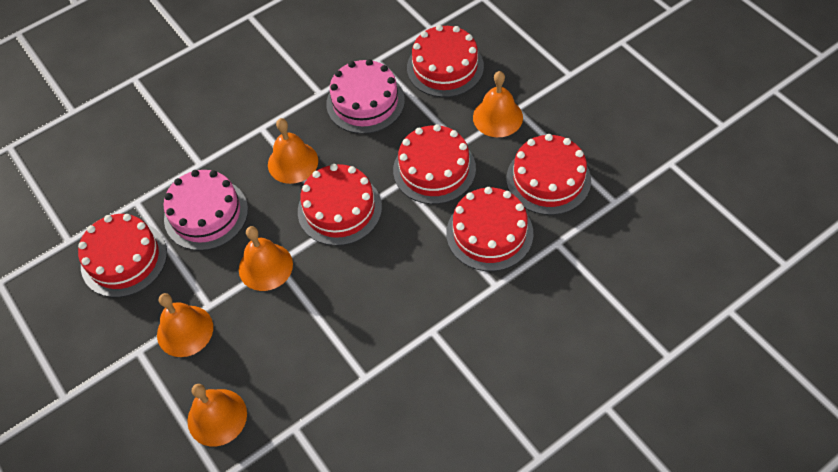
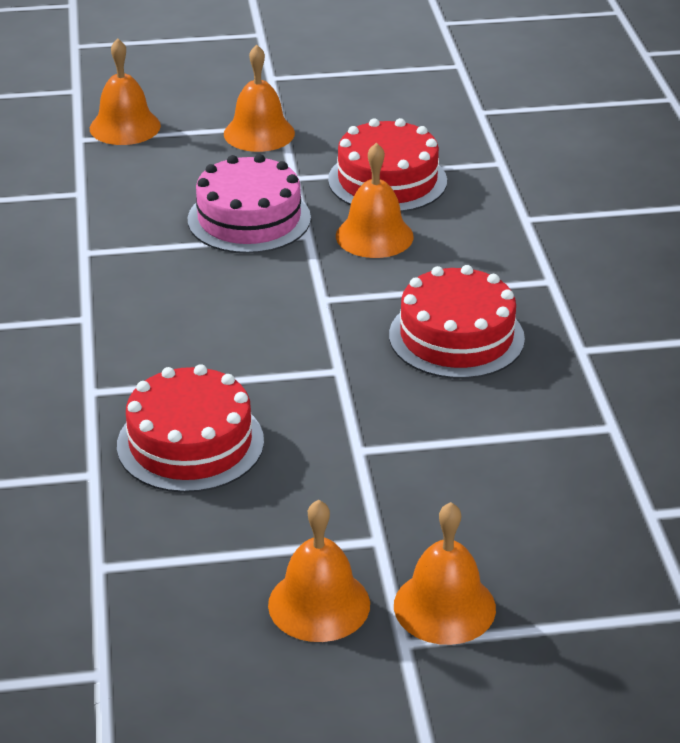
pink cake: 2 -> 1
red cake: 6 -> 3

